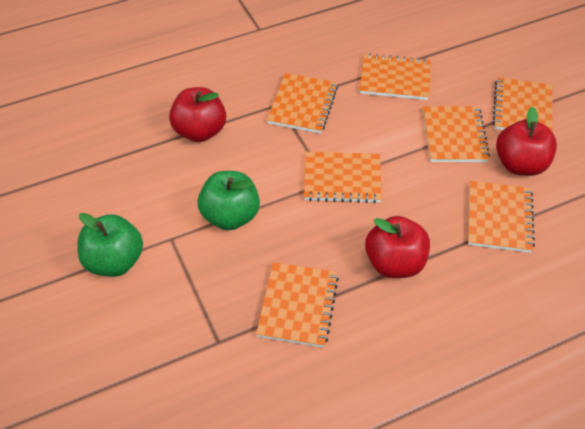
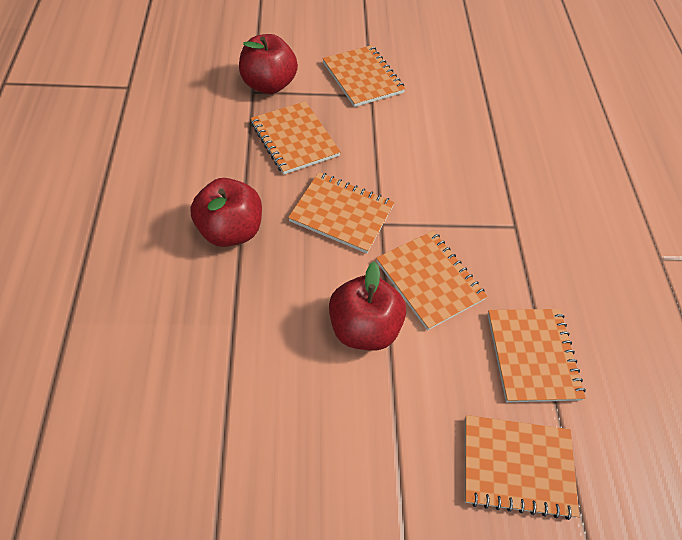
green apple: 2 -> 0
orange notebook: 7 -> 6

